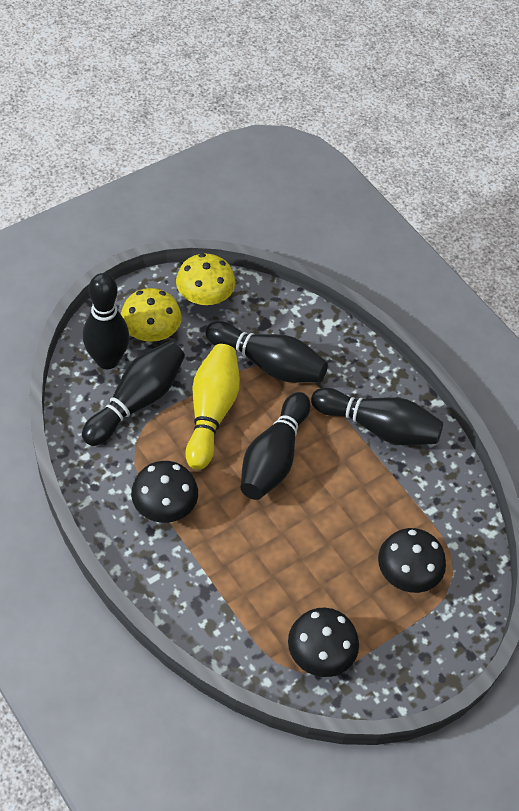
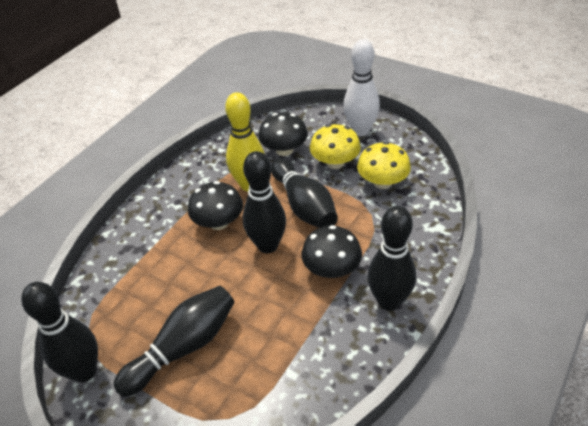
white bowling pin: 0 -> 1

